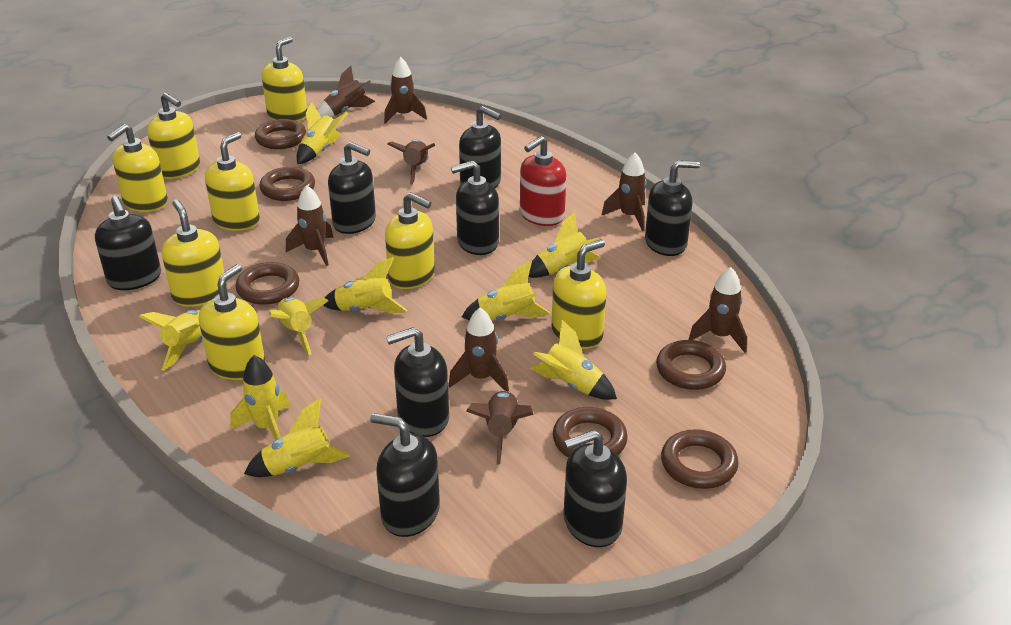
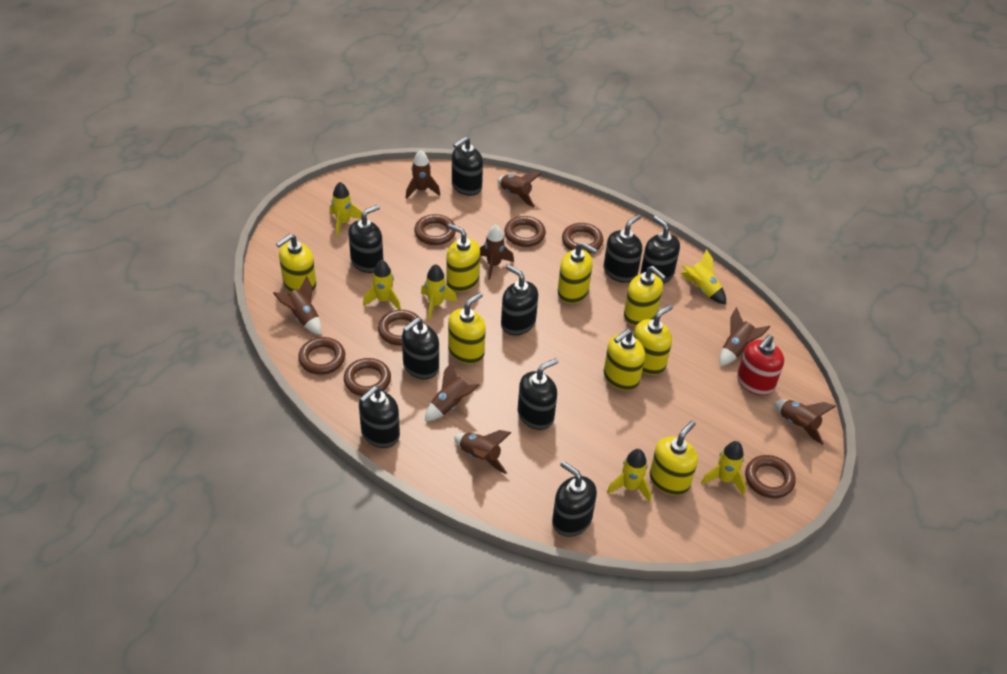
black soap dispenser: 8 -> 9
brown ring: 6 -> 7
yellow rocket: 9 -> 6

